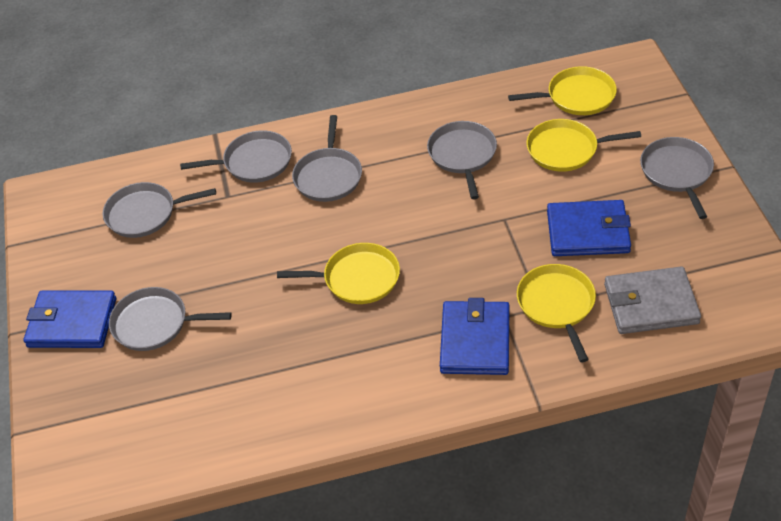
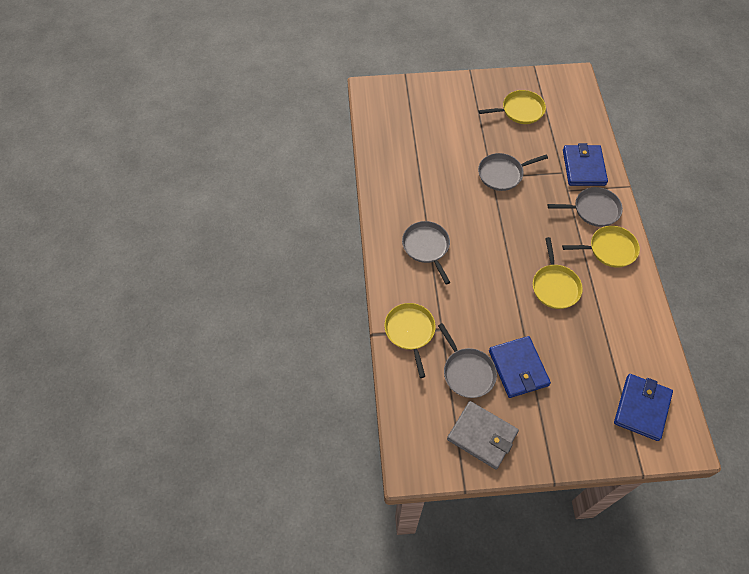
grey pan: 6 -> 4

